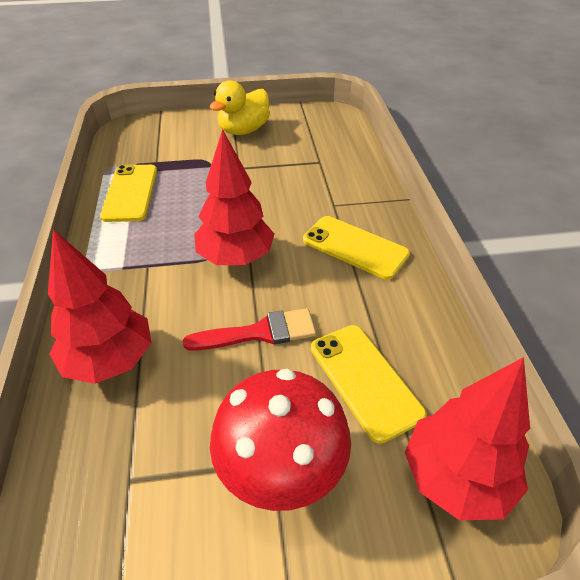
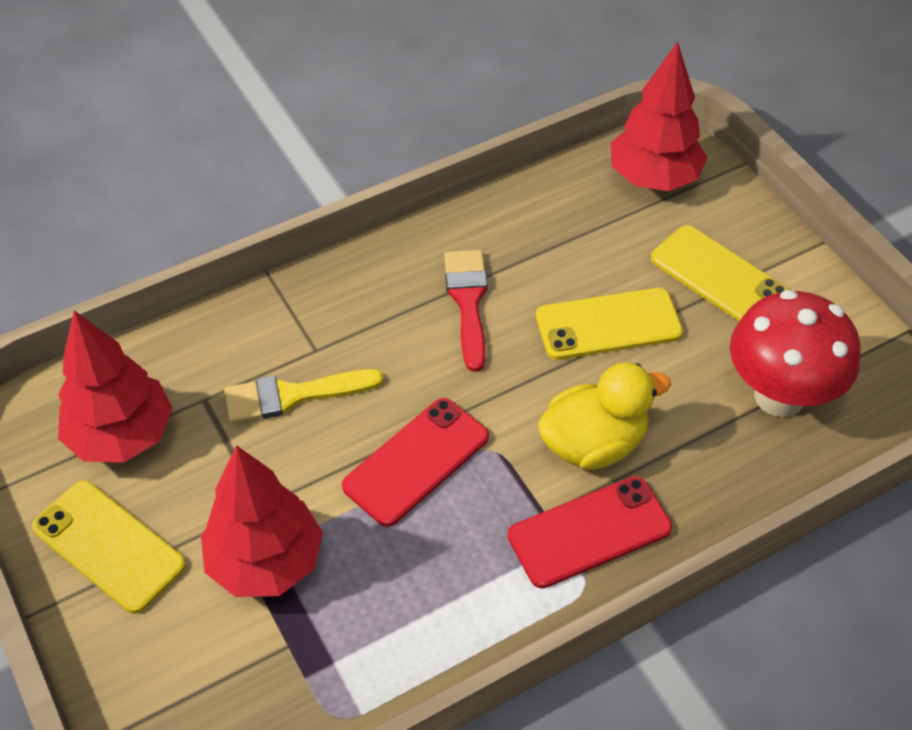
red phone: 0 -> 2
yellow brush: 0 -> 1

